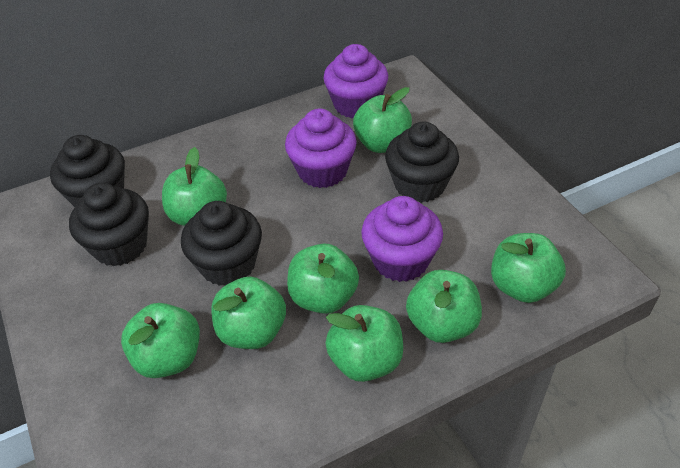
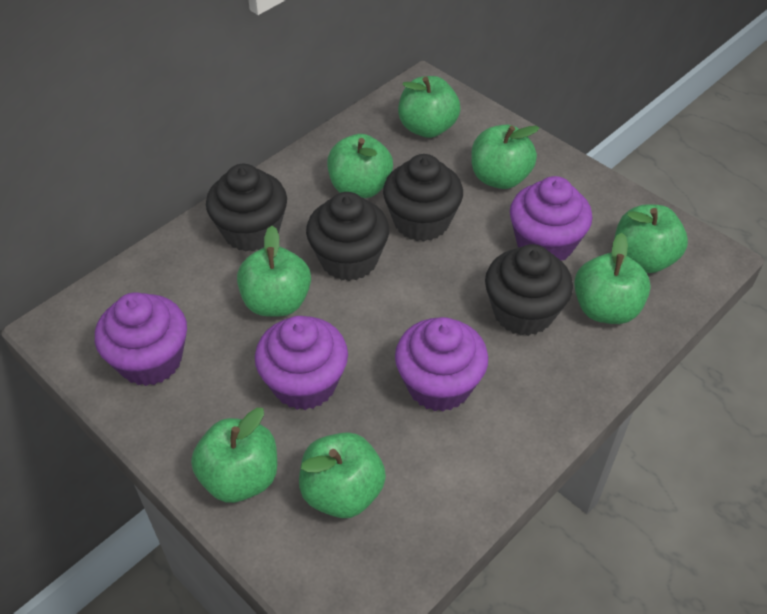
purple cupcake: 3 -> 4

